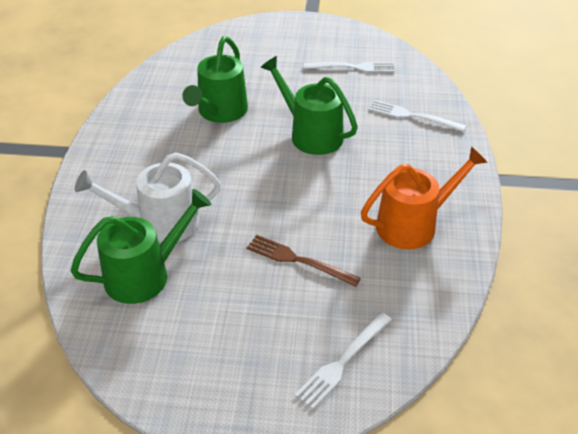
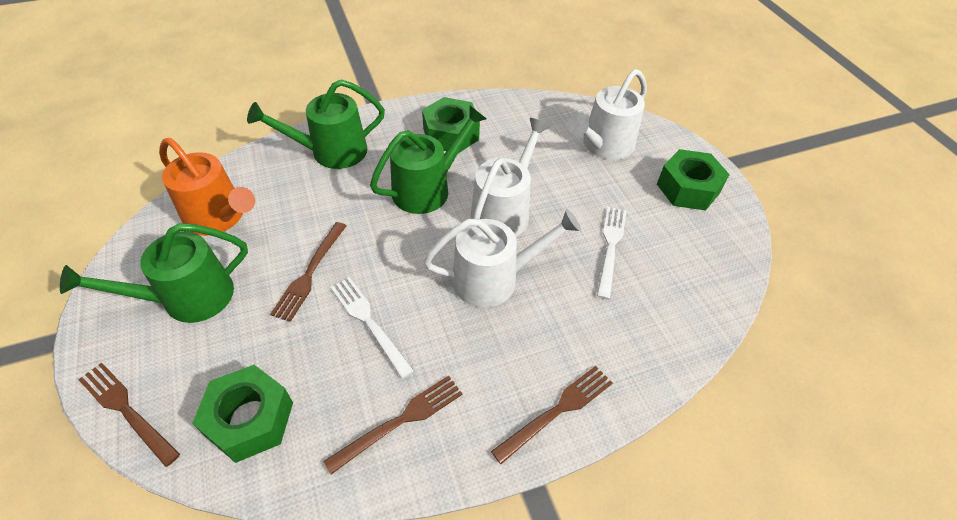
brown fork: 1 -> 4
green nut: 0 -> 3
white fork: 3 -> 2
white watering can: 1 -> 3

